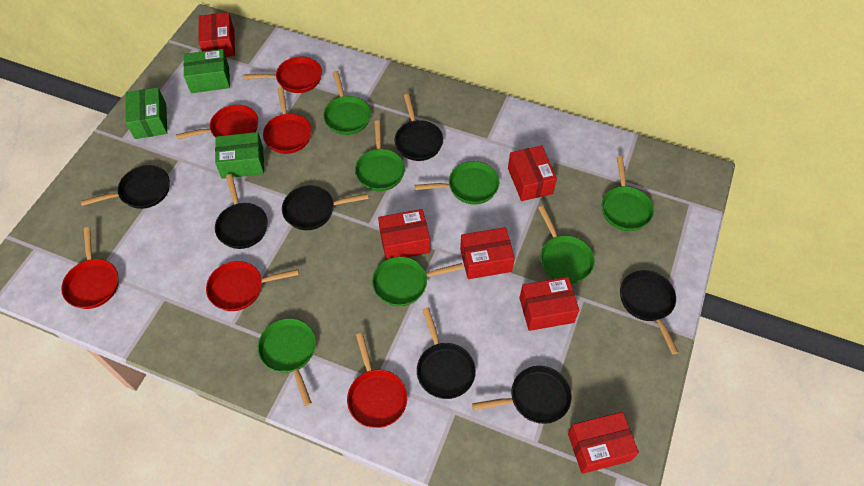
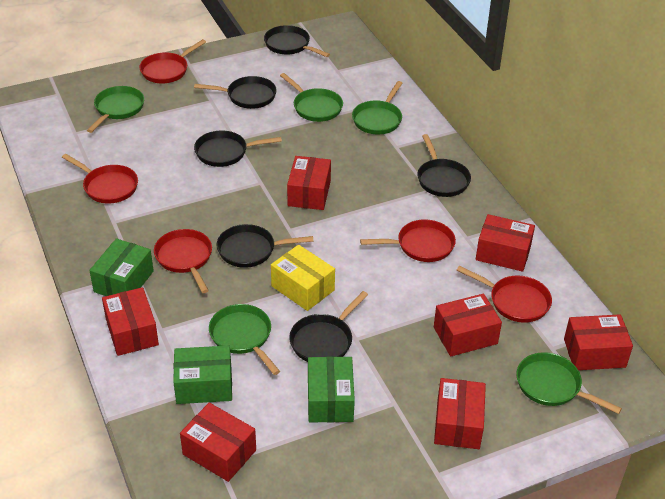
black pan: 7 -> 6
green pan: 7 -> 5
red box: 6 -> 7
red pan: 6 -> 5
yellow box: 0 -> 1

